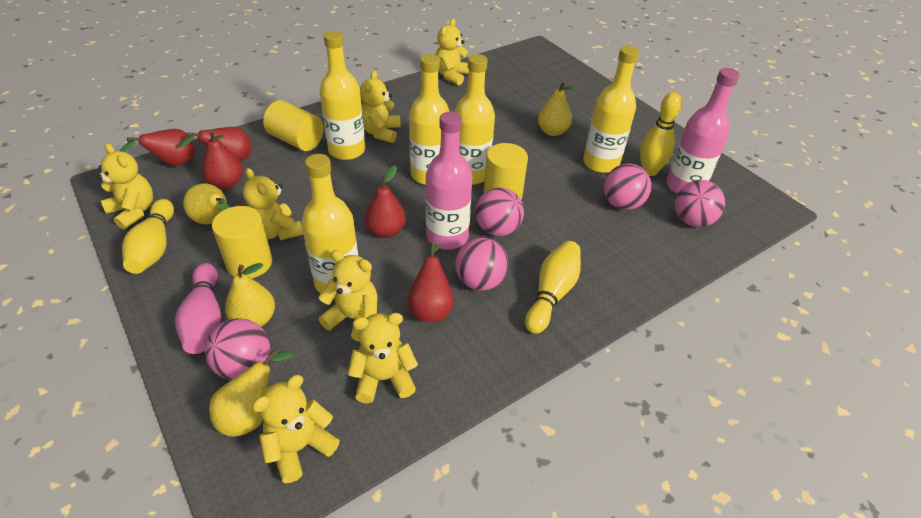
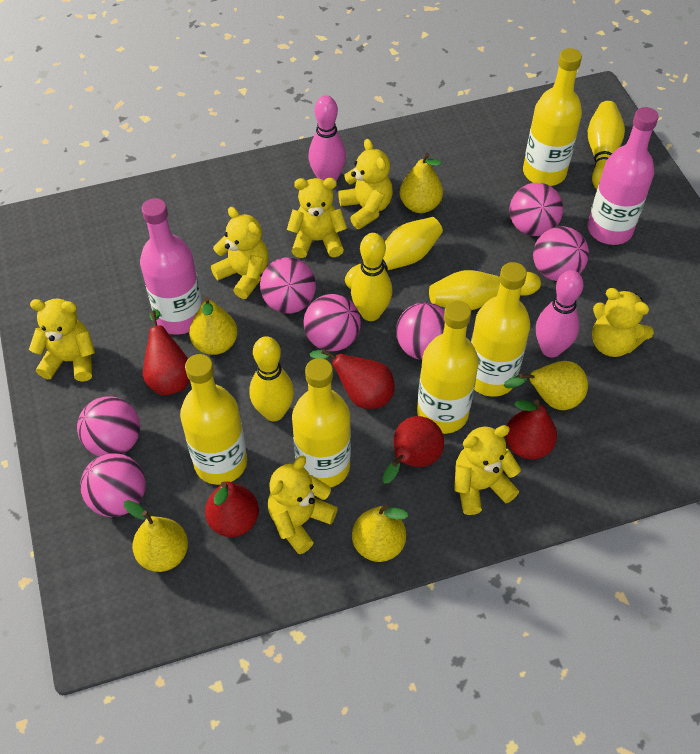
pink ball: 5 -> 7
pink bowling pin: 1 -> 2
yellow bowling pin: 3 -> 5
yellow cylinder: 3 -> 0
yellow pear: 4 -> 5

